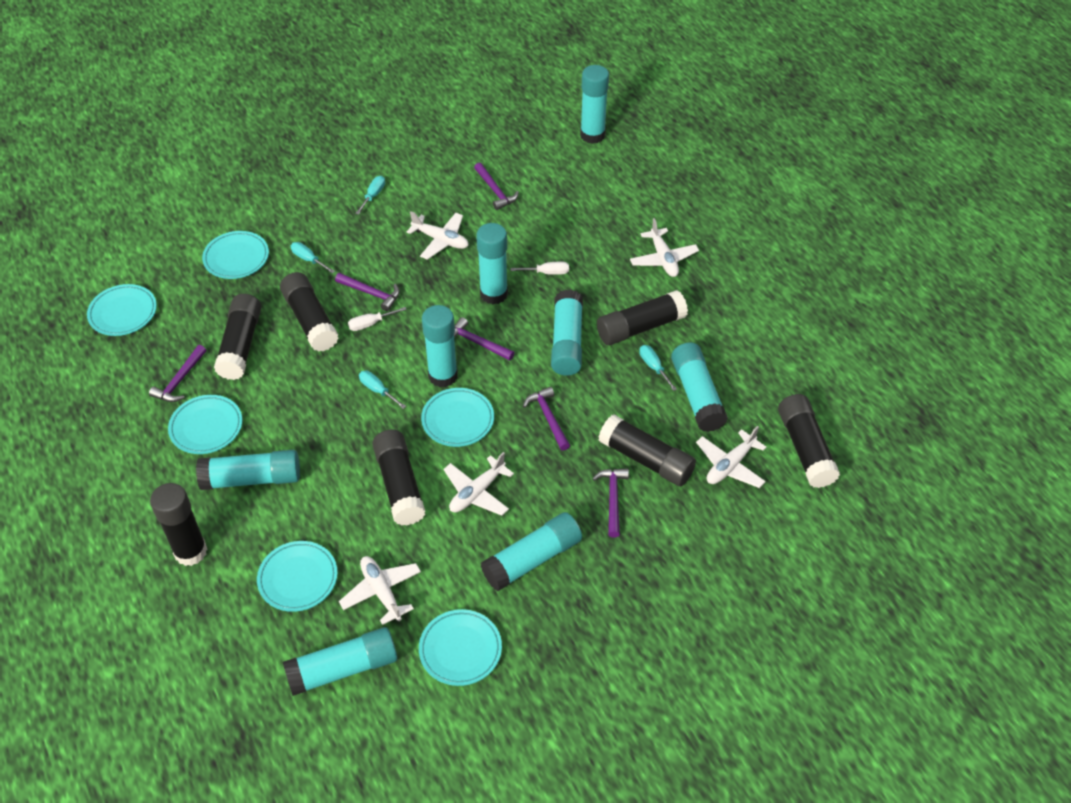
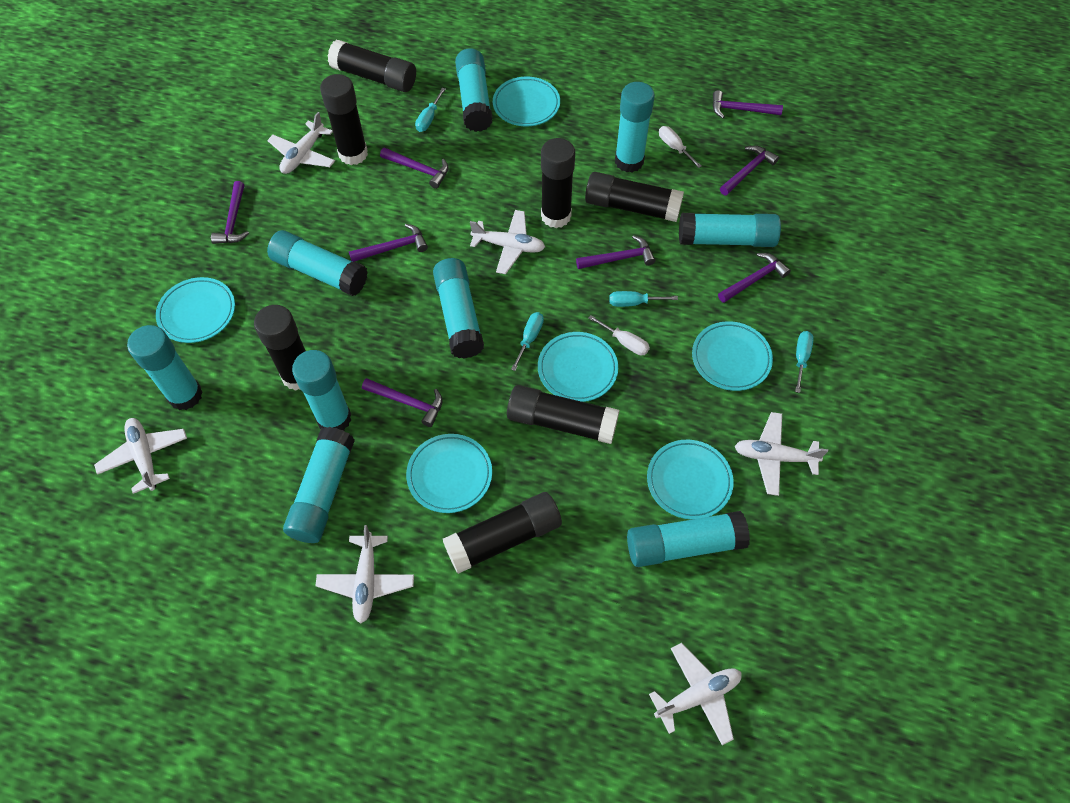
purple hammer: 6 -> 8
turquoise glue stick: 8 -> 9
white plane: 5 -> 6

